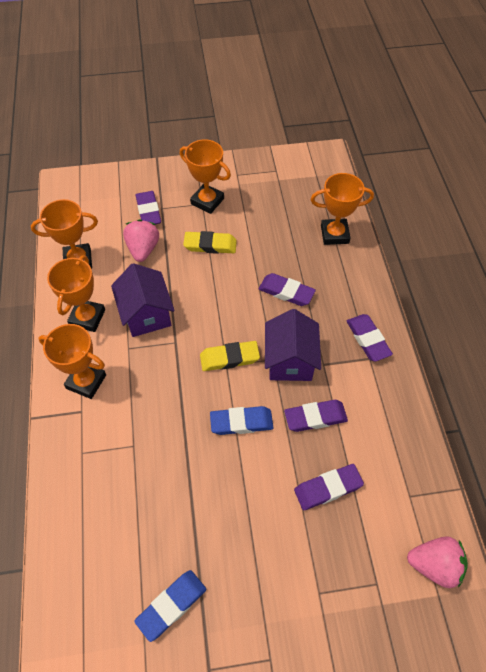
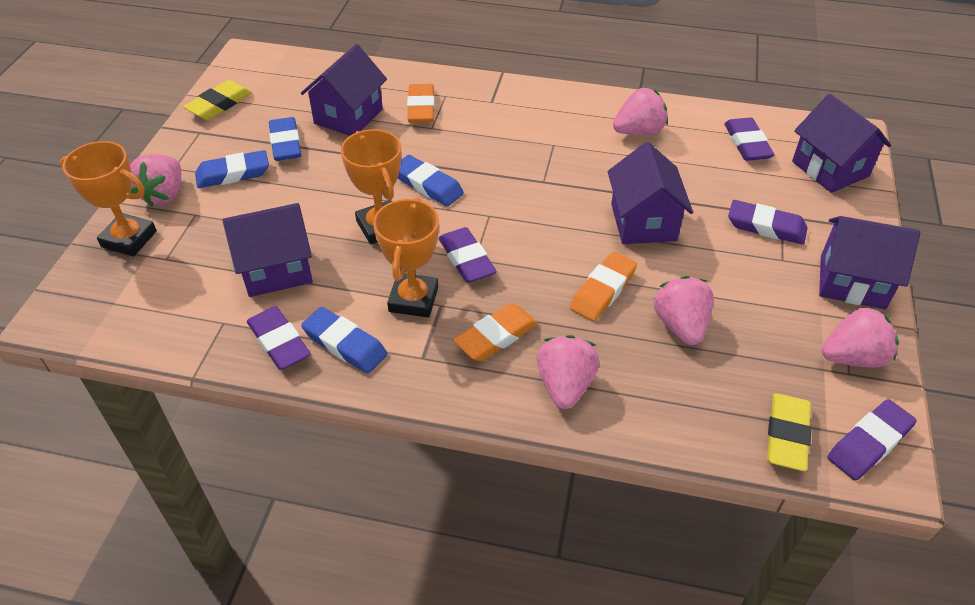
blue eraser: 2 -> 4
orange eraser: 0 -> 3
orange trophy: 5 -> 3
pink strawberry: 2 -> 5
purple house: 2 -> 5

